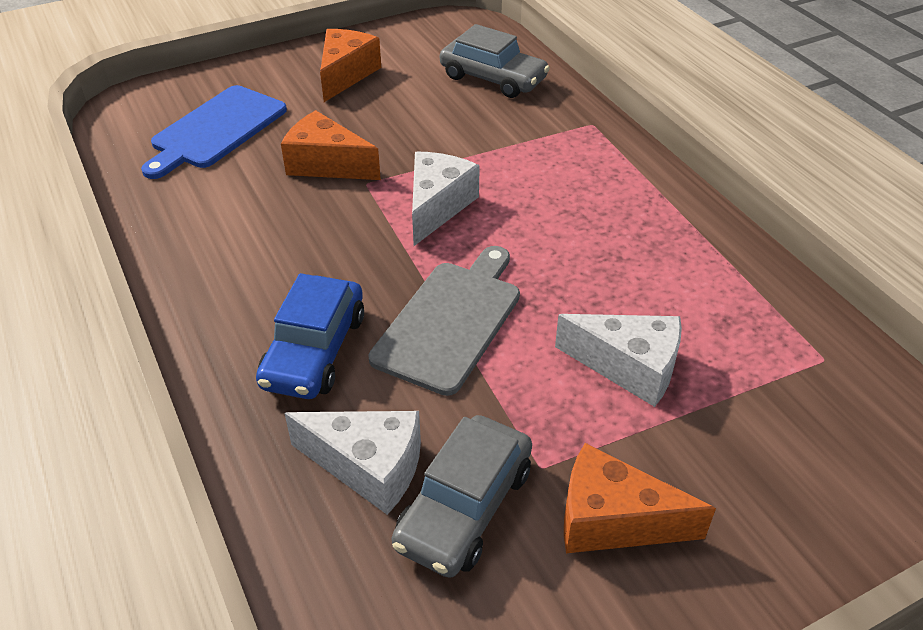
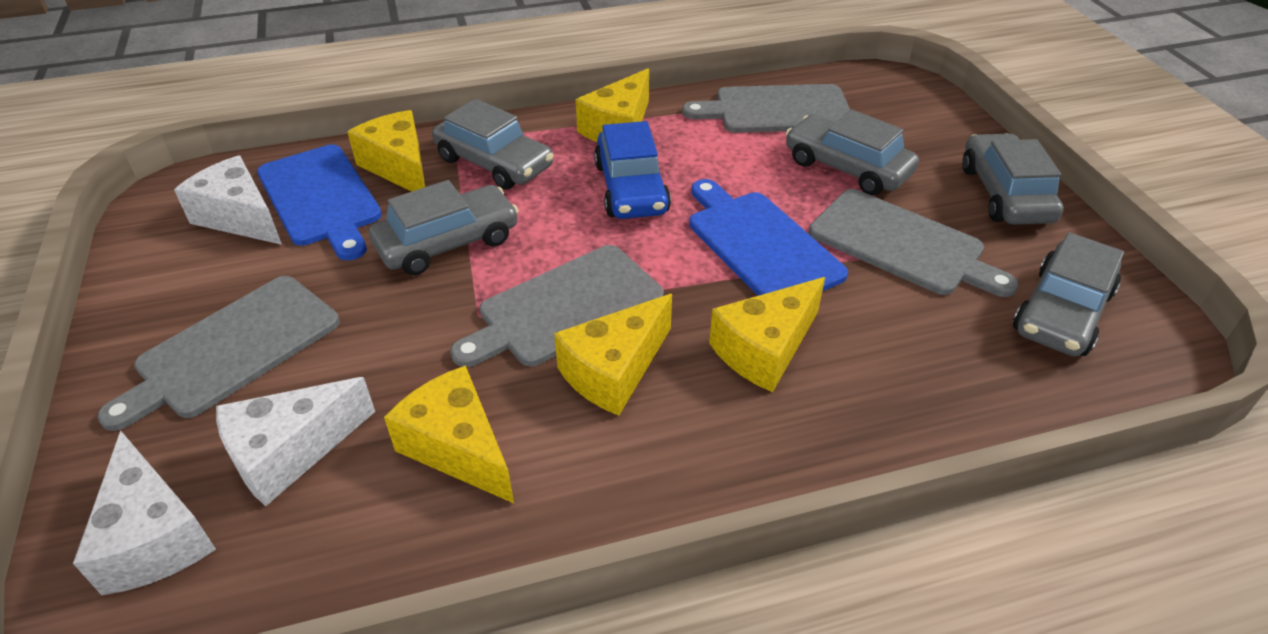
blue cutting board: 1 -> 2
grey car: 2 -> 5
grey cutting board: 1 -> 4
orange cheese: 3 -> 0
yellow cheese: 0 -> 5

